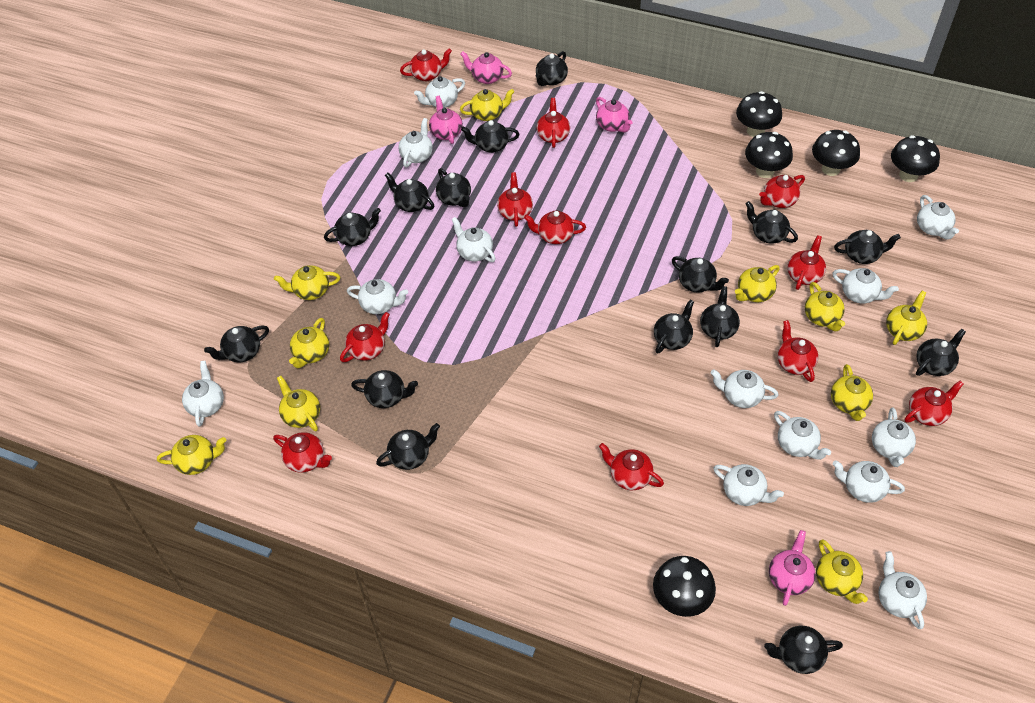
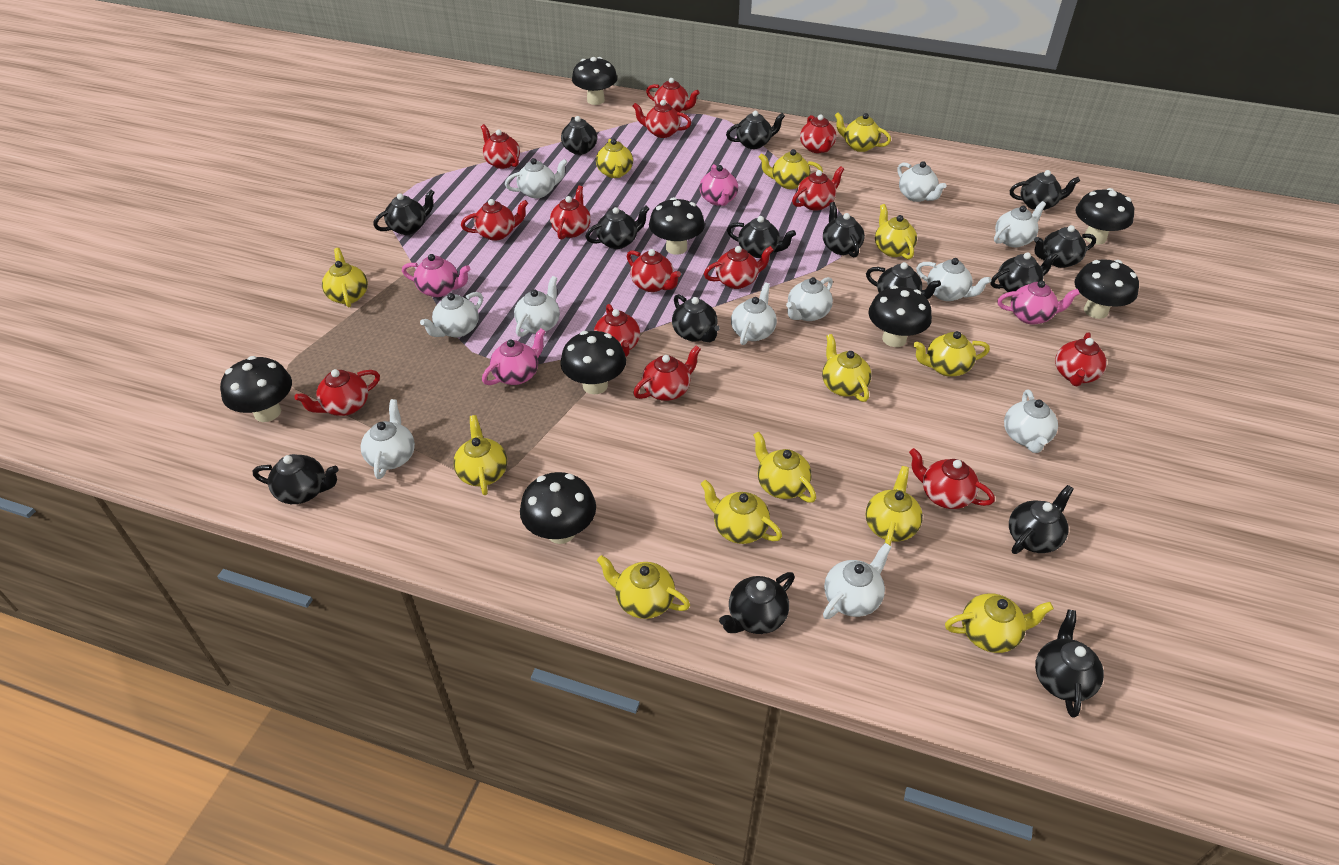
black mushroom: 5 -> 8
red teapot: 11 -> 14
white teapot: 13 -> 11
yellow teapot: 10 -> 13

